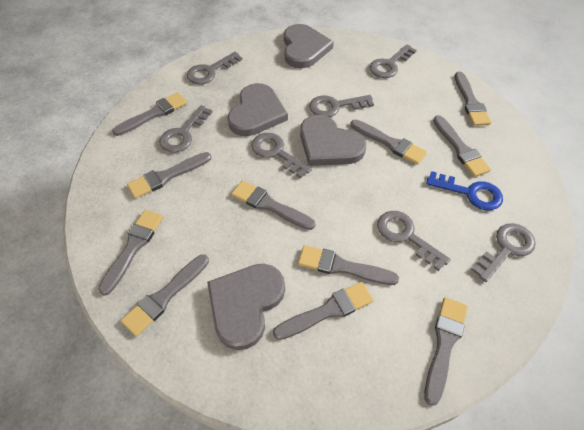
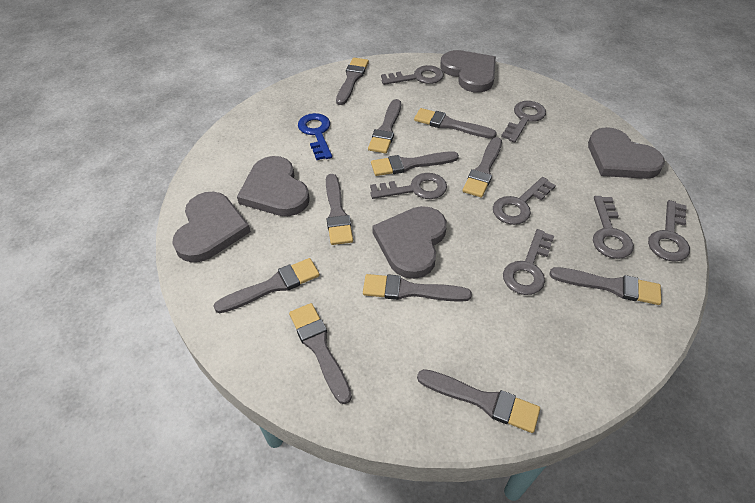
grey heart: 4 -> 5

